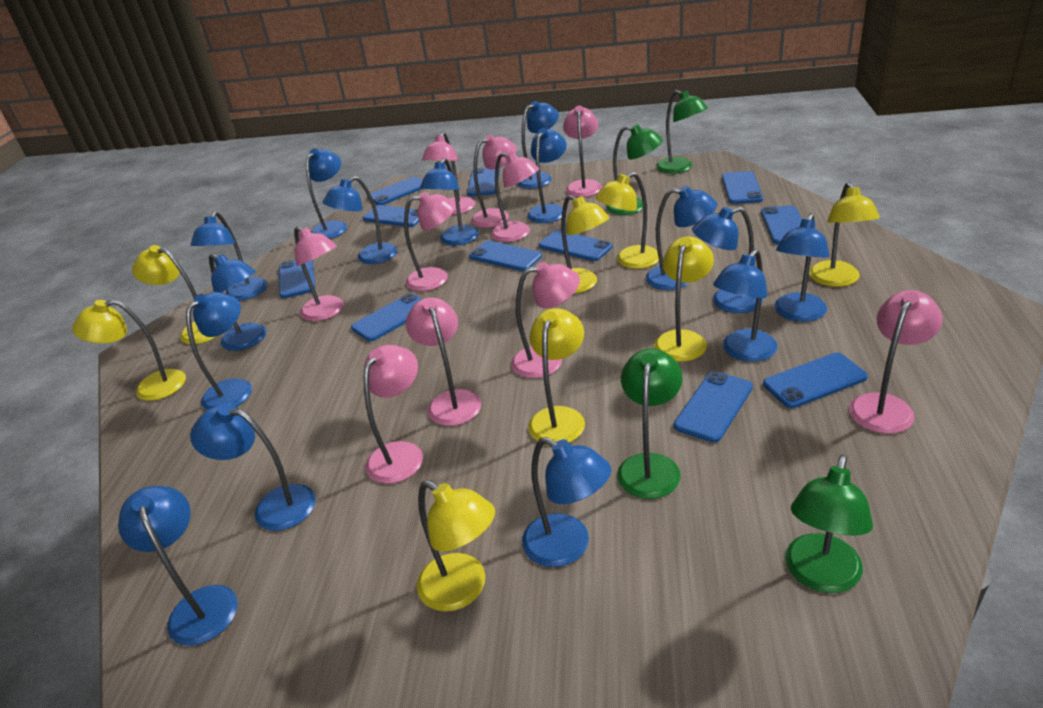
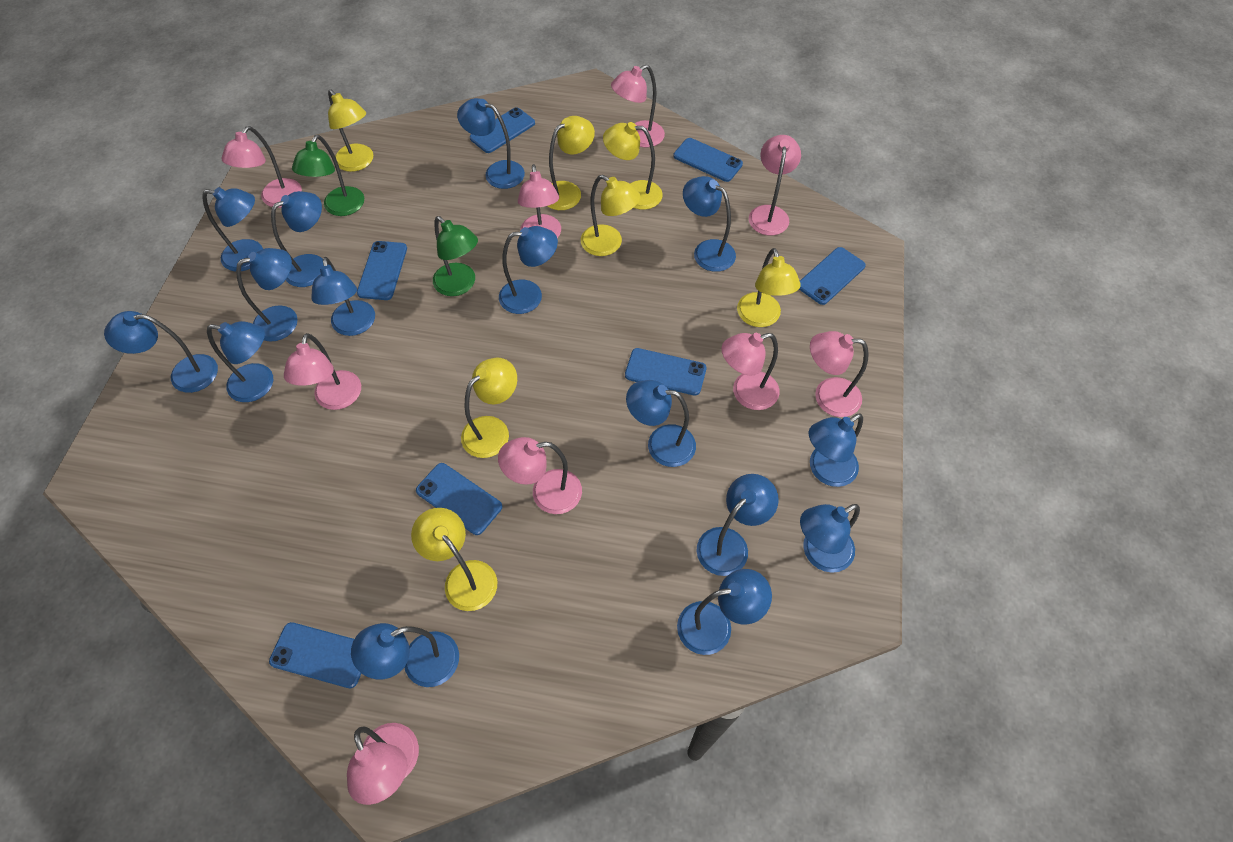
blue phone: 11 -> 7
green lamp: 4 -> 2
pink lamp: 10 -> 9
yellow lamp: 8 -> 7

